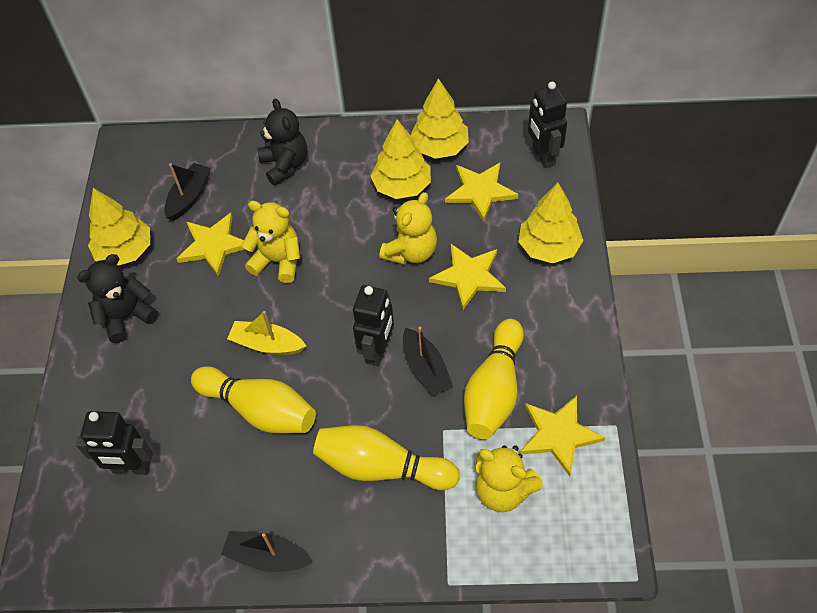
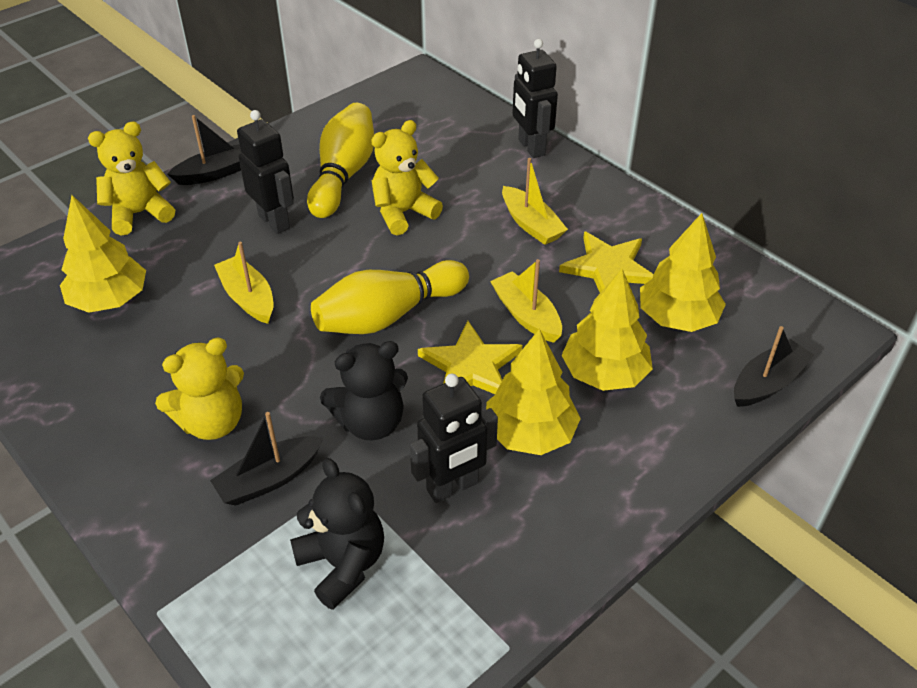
yellow boat: 1 -> 3
yellow bowling pin: 3 -> 2
yellow star: 4 -> 2

